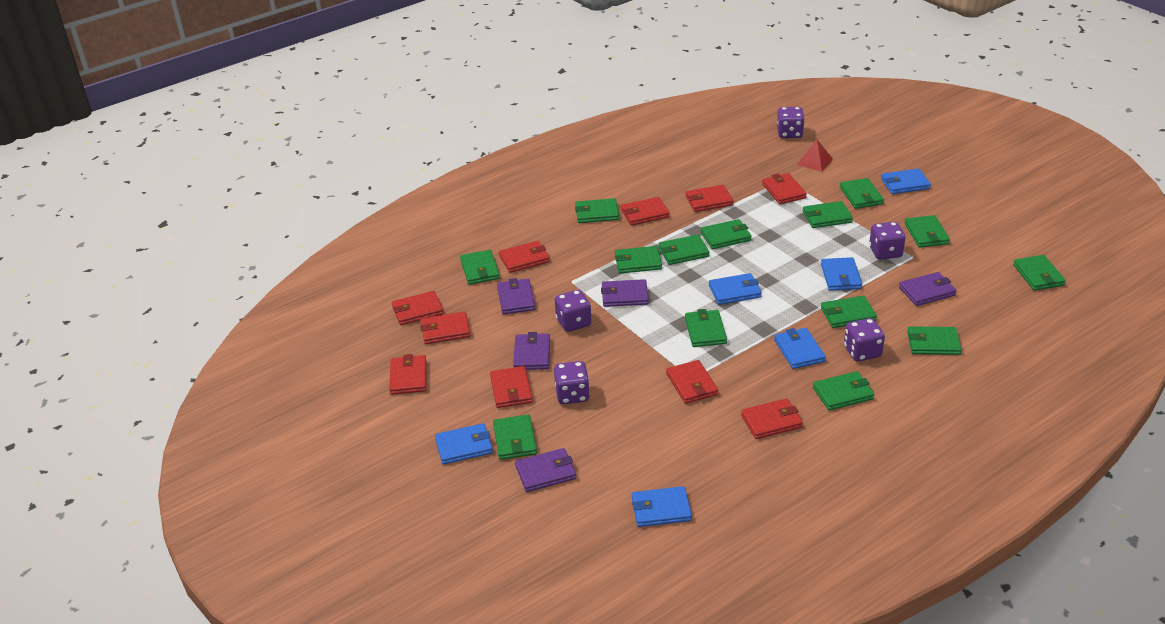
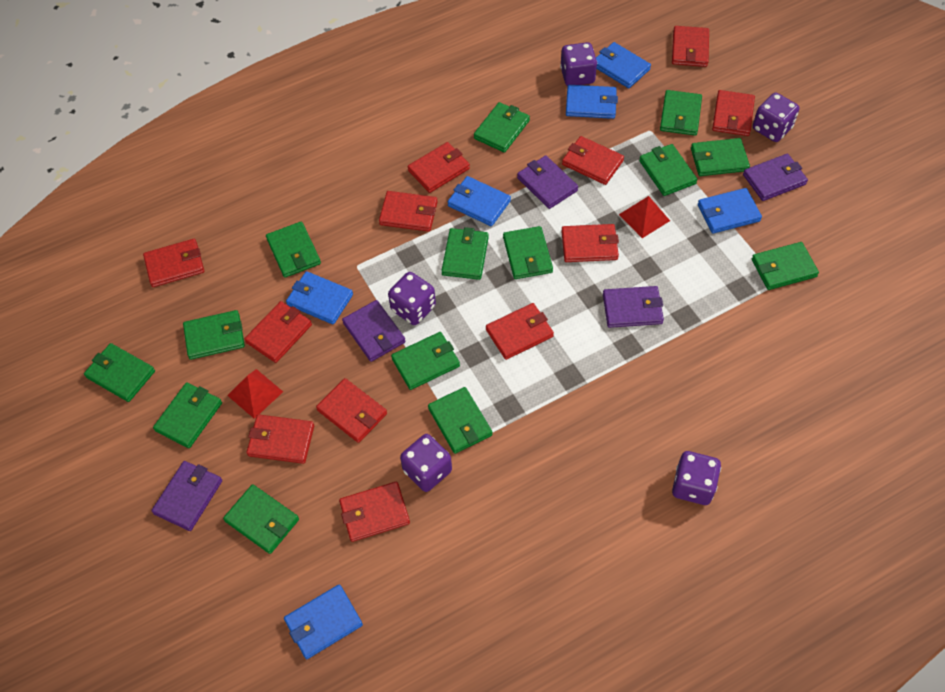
red pyramid: 1 -> 2
red wallet: 10 -> 12

